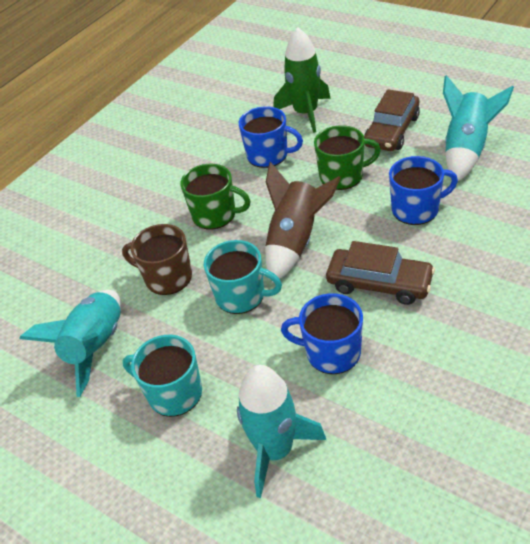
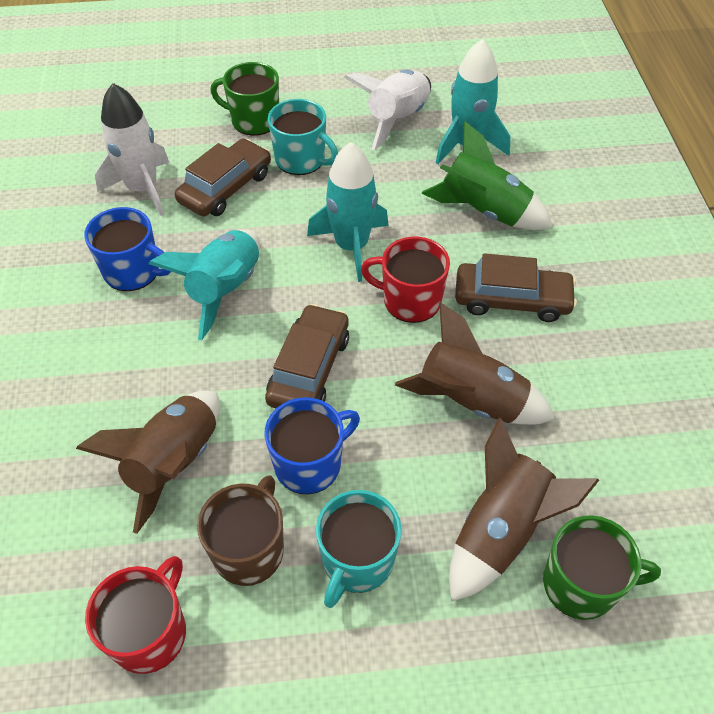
blue mug: 3 -> 2
brown car: 2 -> 3
brown rocket: 1 -> 3
red mug: 0 -> 2
white rocket: 0 -> 2

